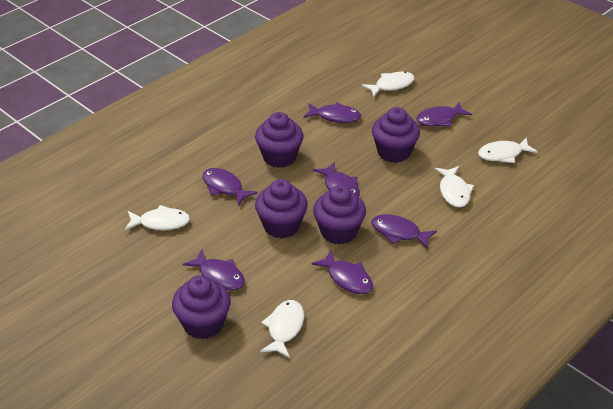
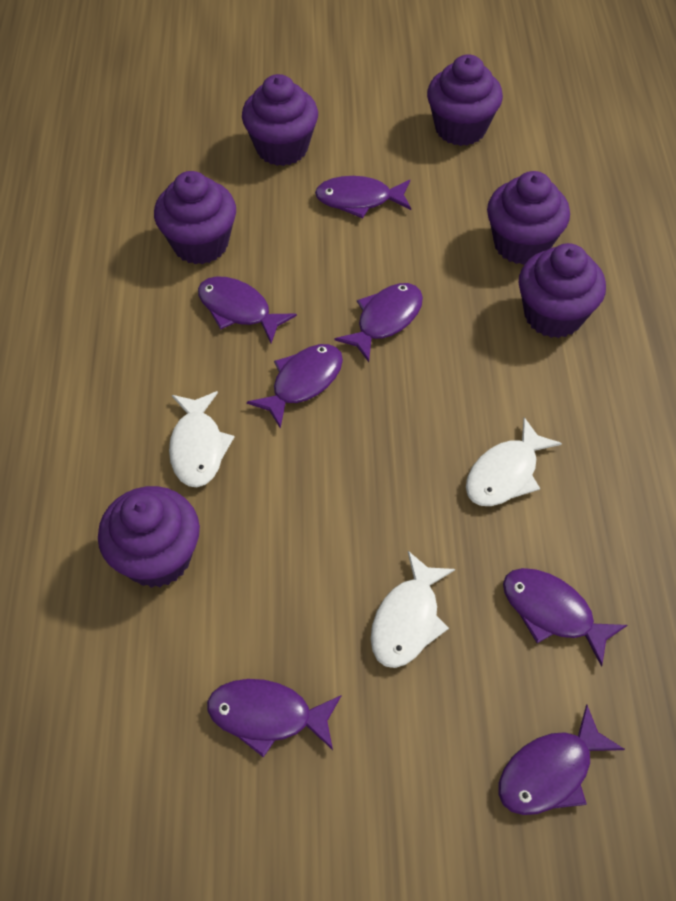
purple cupcake: 5 -> 6
white fish: 5 -> 3

